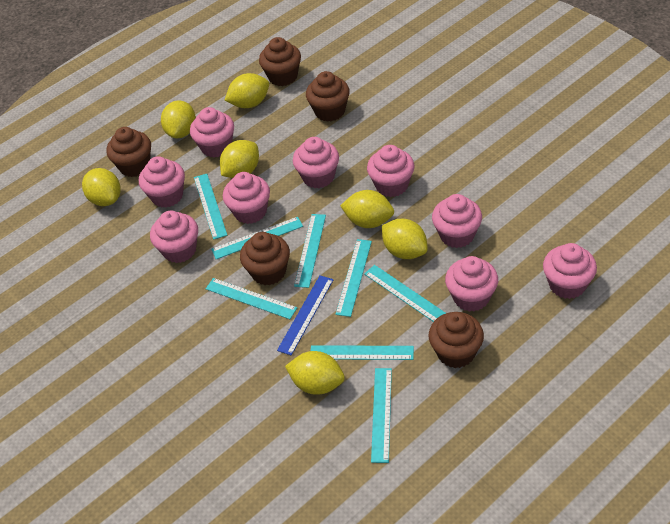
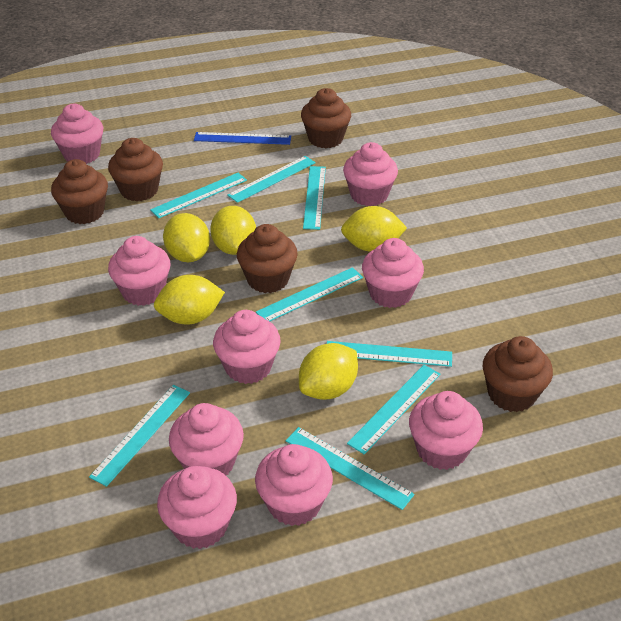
yellow lemon: 7 -> 5

